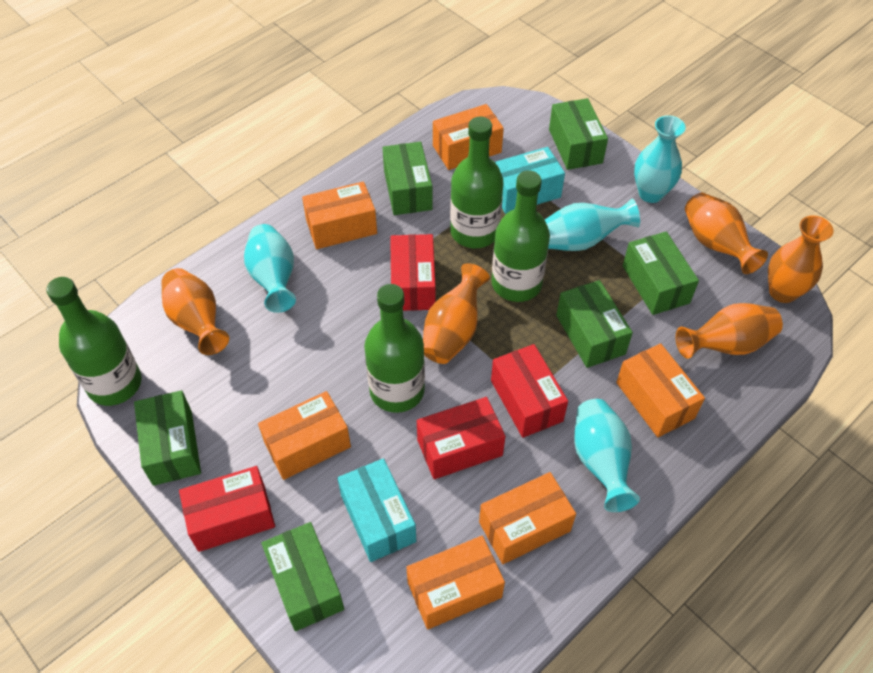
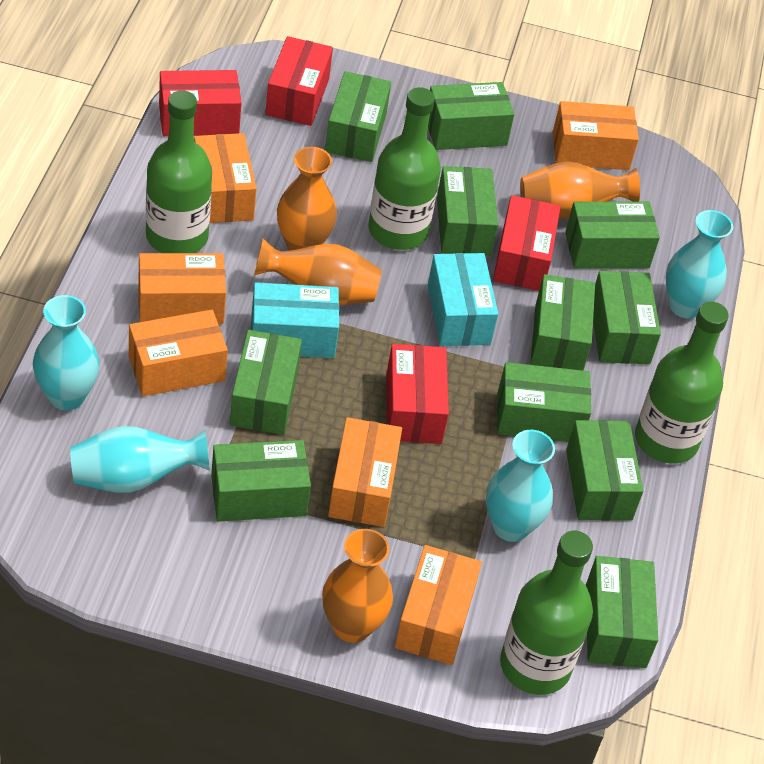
green box: 6 -> 11
orange vase: 5 -> 4

